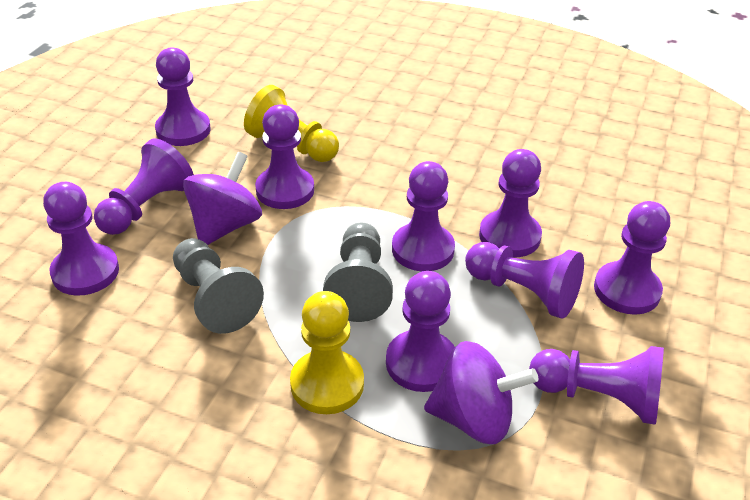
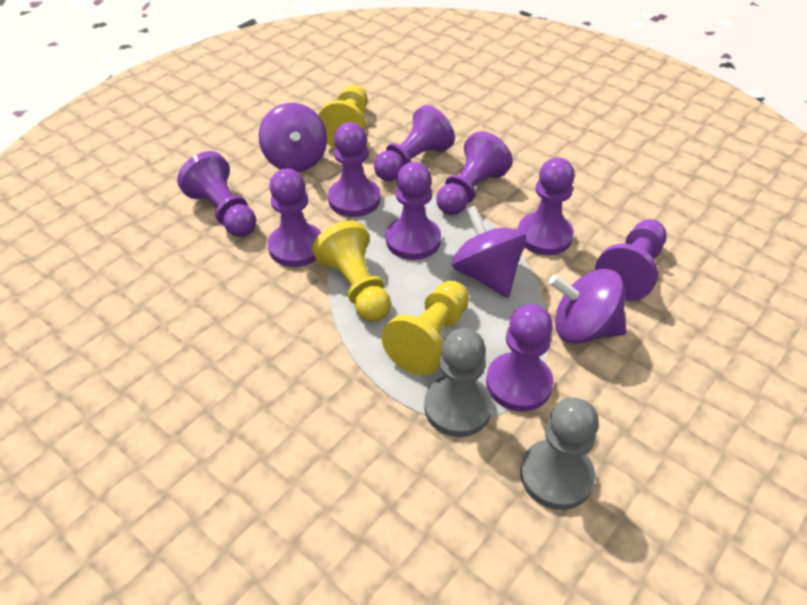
purple pawn: 10 -> 9
purple spinning top: 2 -> 3
yellow pawn: 2 -> 3

